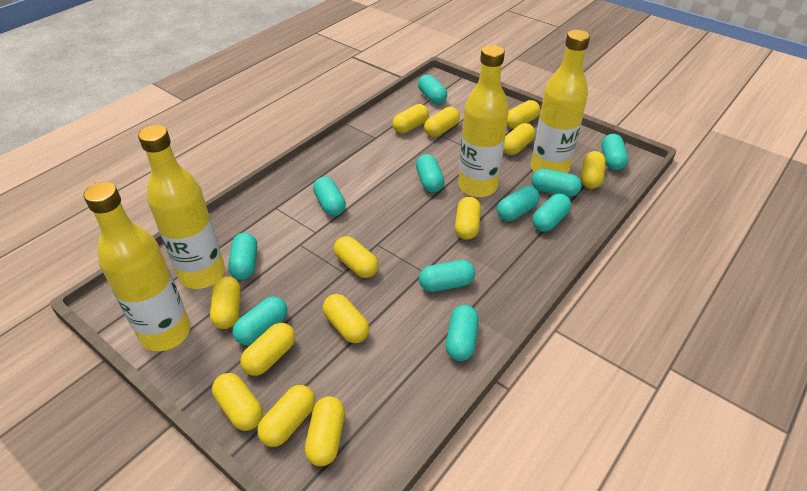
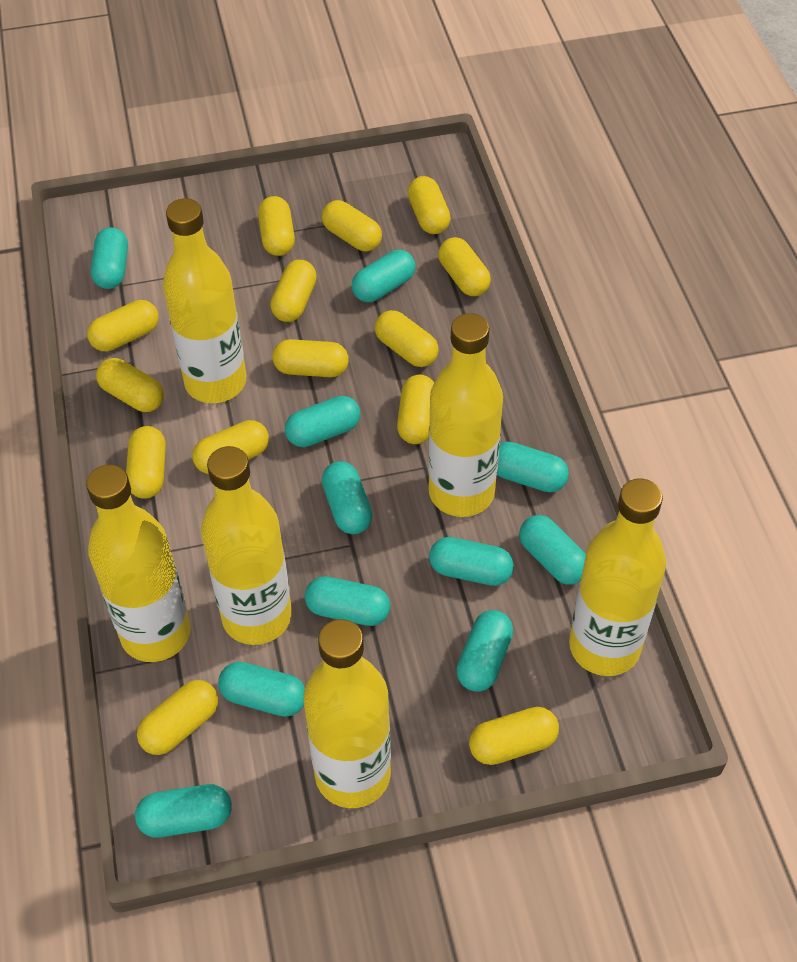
yellow bottle: 4 -> 6
yellow capsule: 13 -> 14

